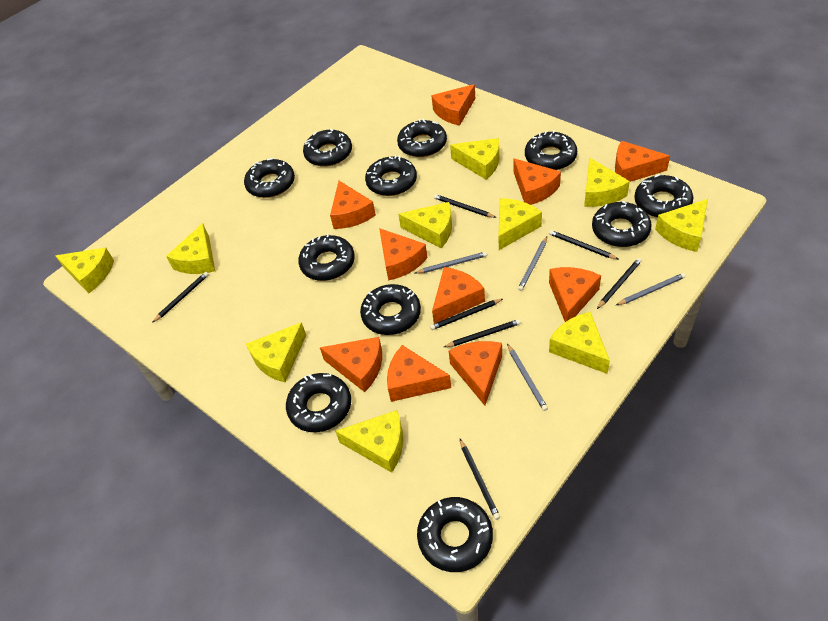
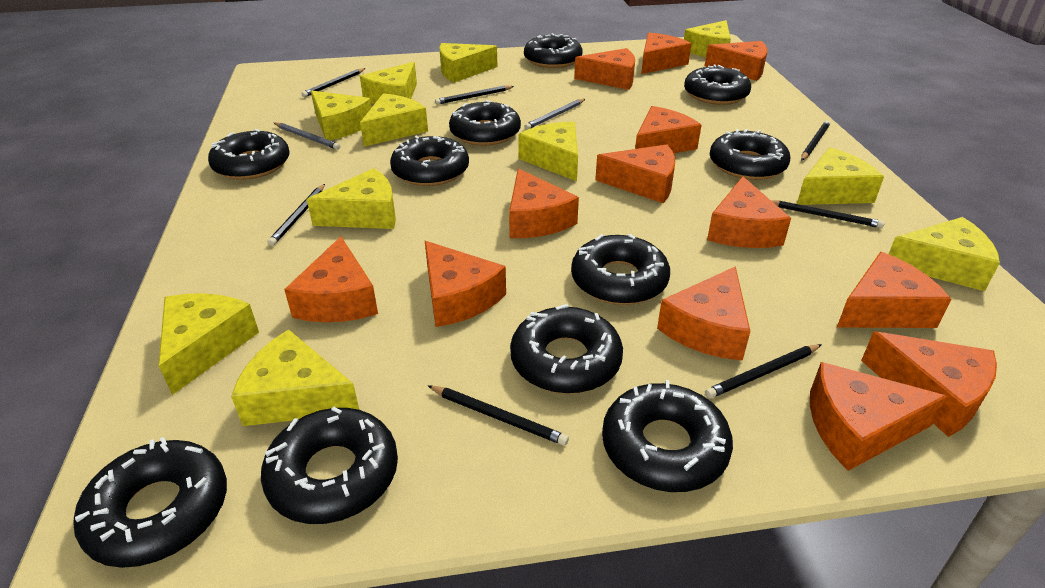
grey pencil: 4 -> 2
orange cheese: 10 -> 13
yellow cheese: 10 -> 11

